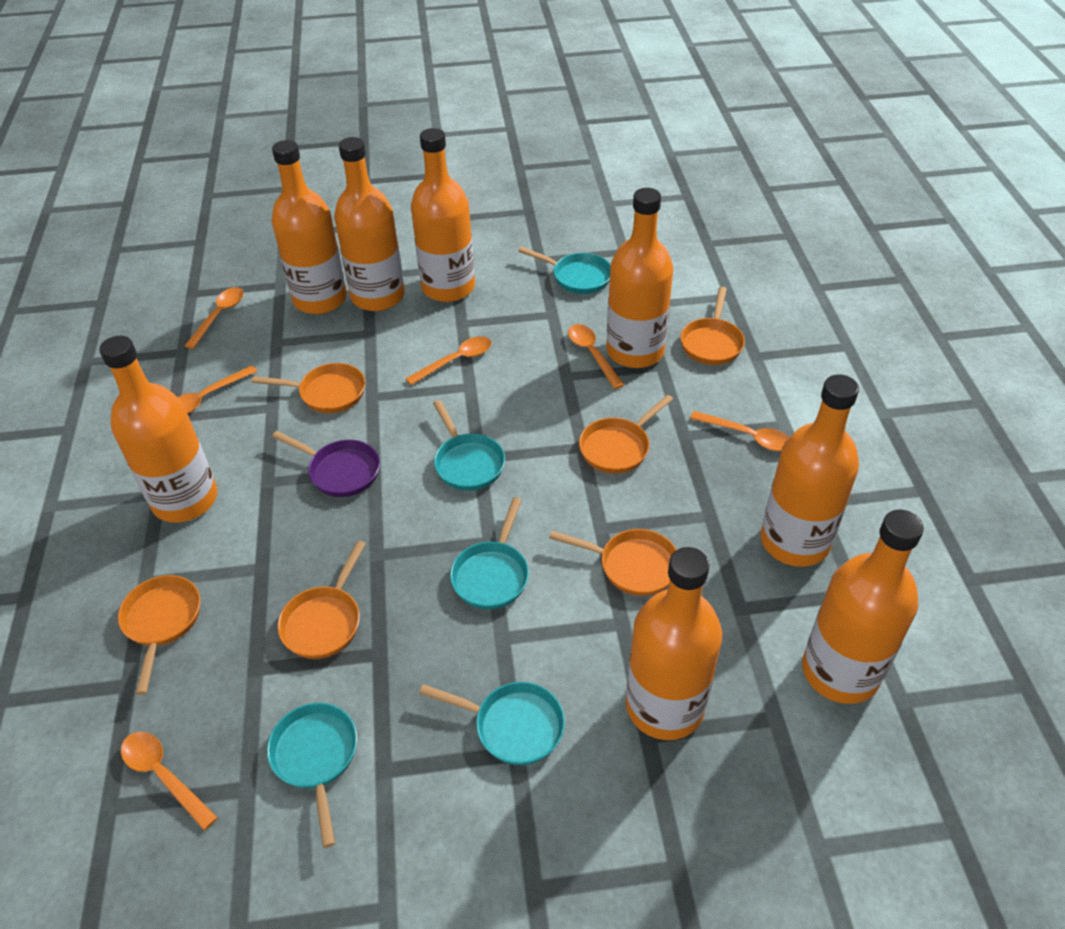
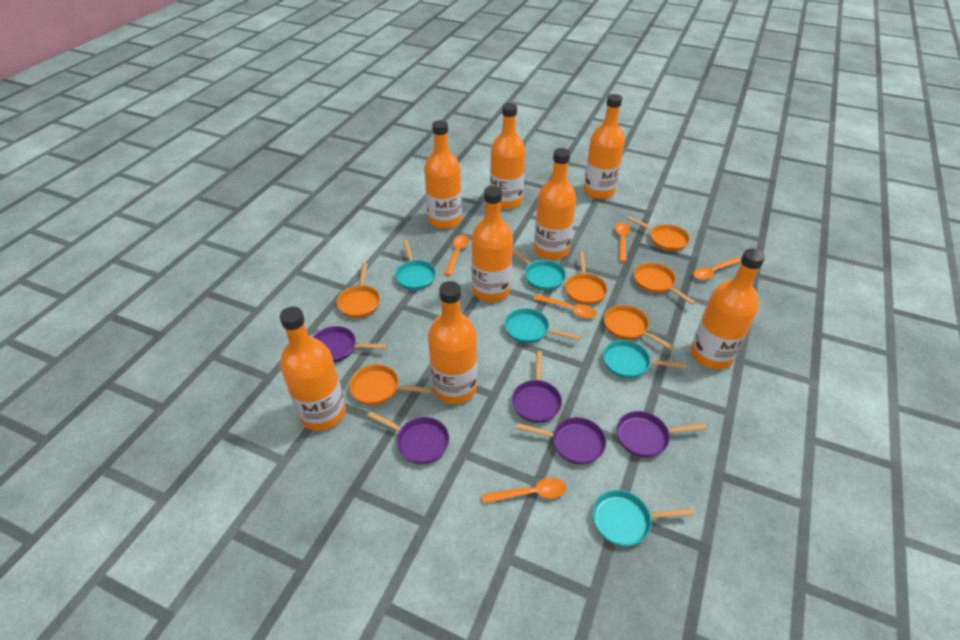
orange spoon: 6 -> 5
purple pan: 1 -> 5

